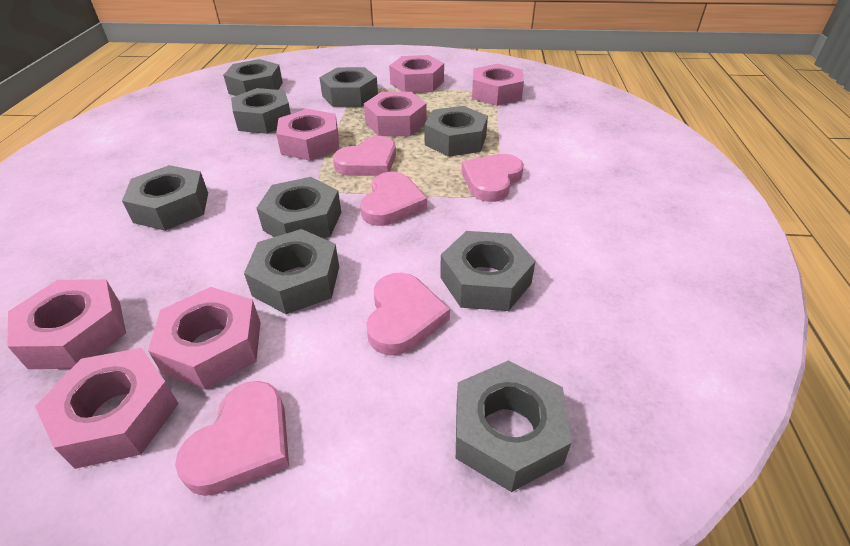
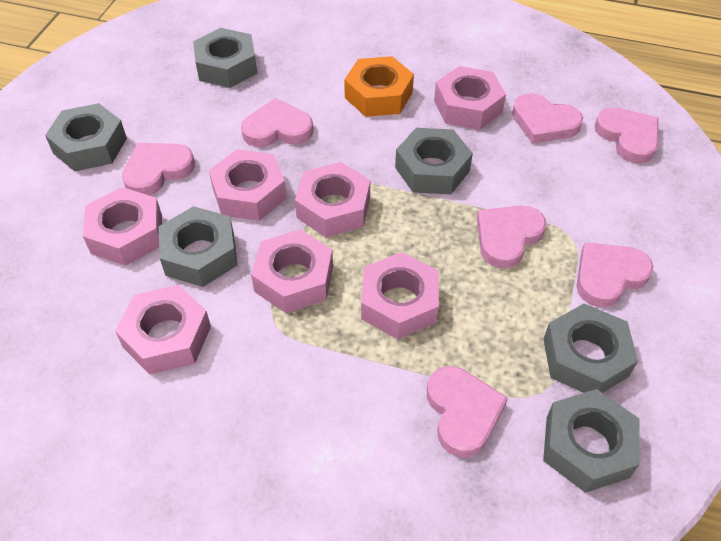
grey nut: 9 -> 6
orange nut: 0 -> 1
pink heart: 5 -> 7

